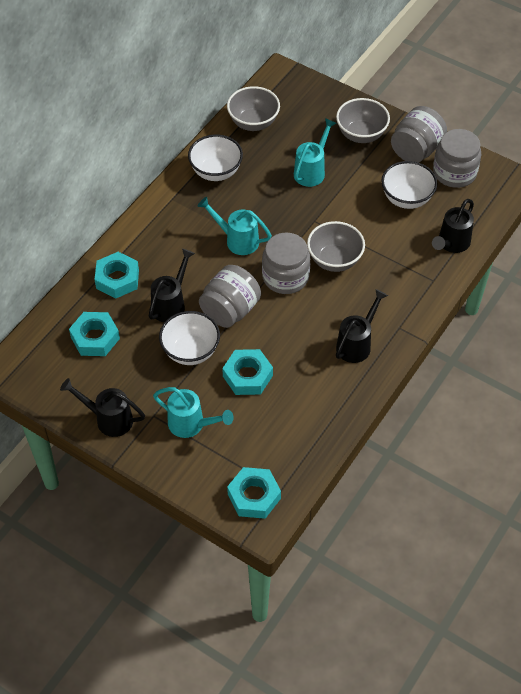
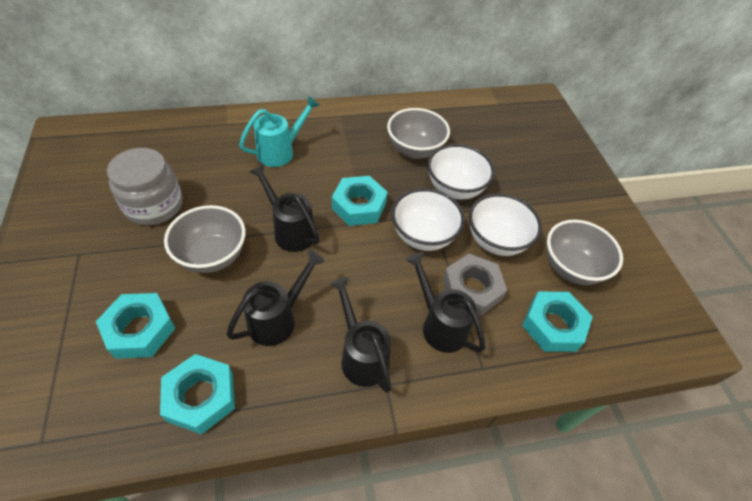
grey jar: 4 -> 1
grey nut: 0 -> 1
turquoise watering can: 3 -> 1

